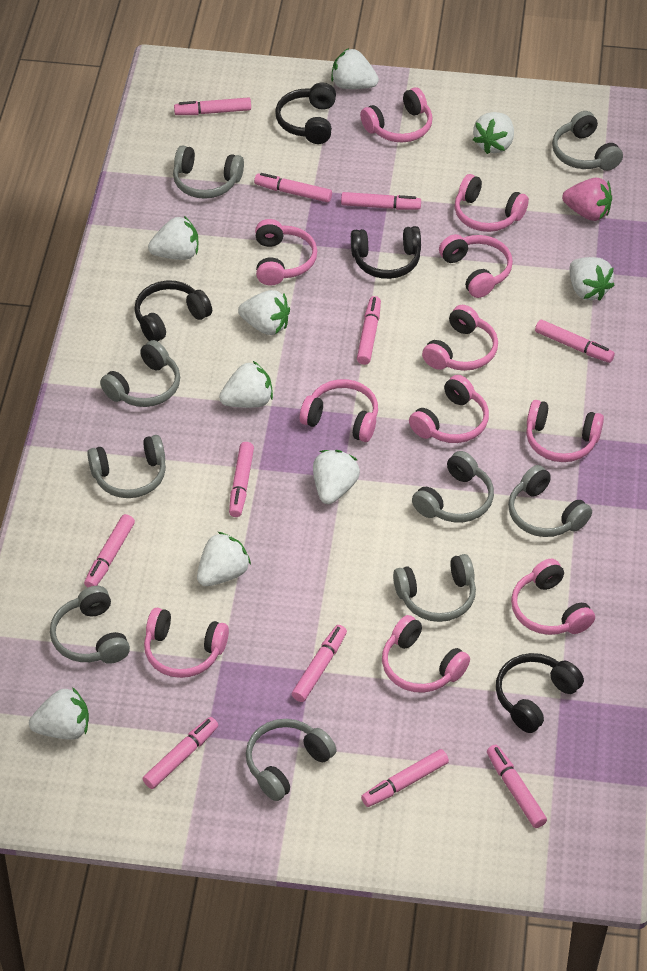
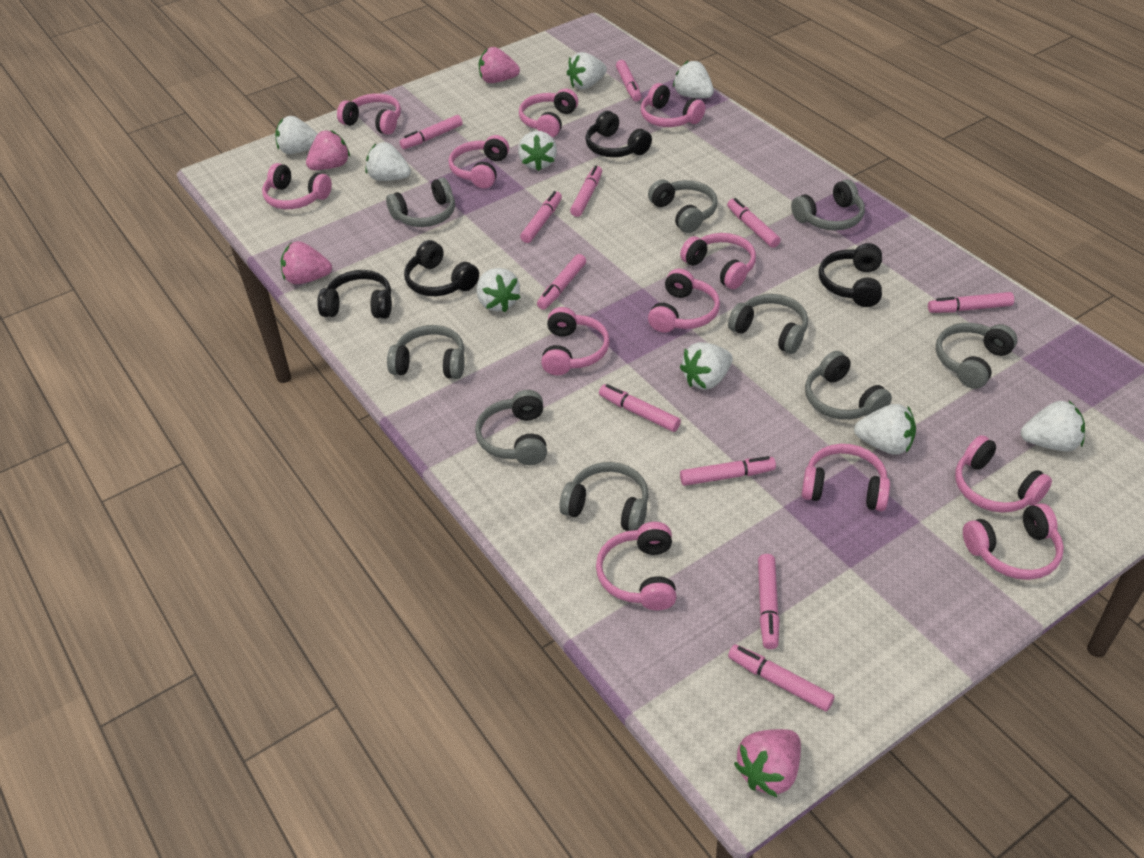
pink headphones: 11 -> 12
pink strawberry: 1 -> 4

